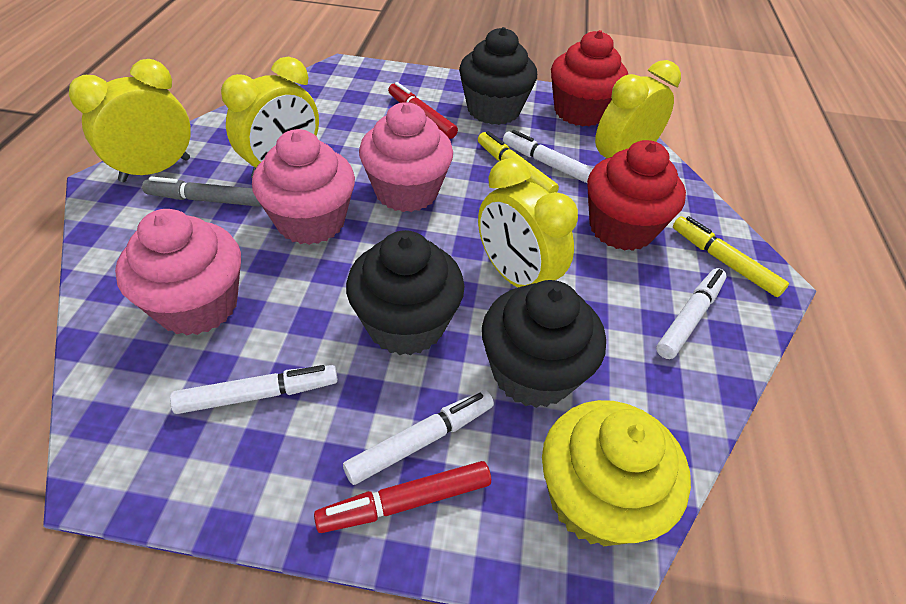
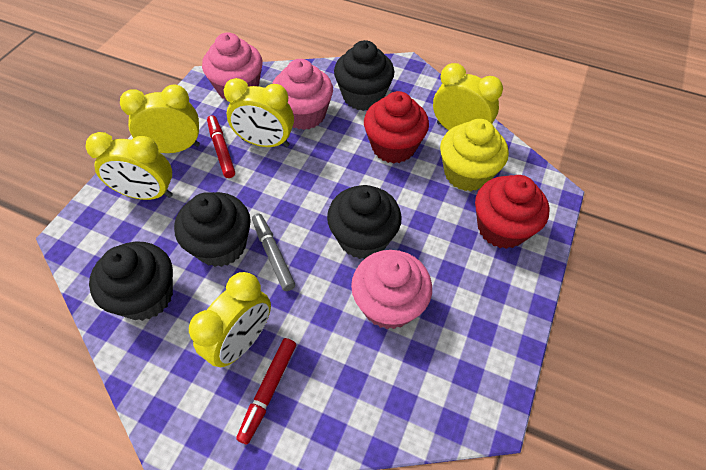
black cupcake: 3 -> 4
white marker: 4 -> 0
yellow clock: 4 -> 5
yellow marker: 2 -> 0

